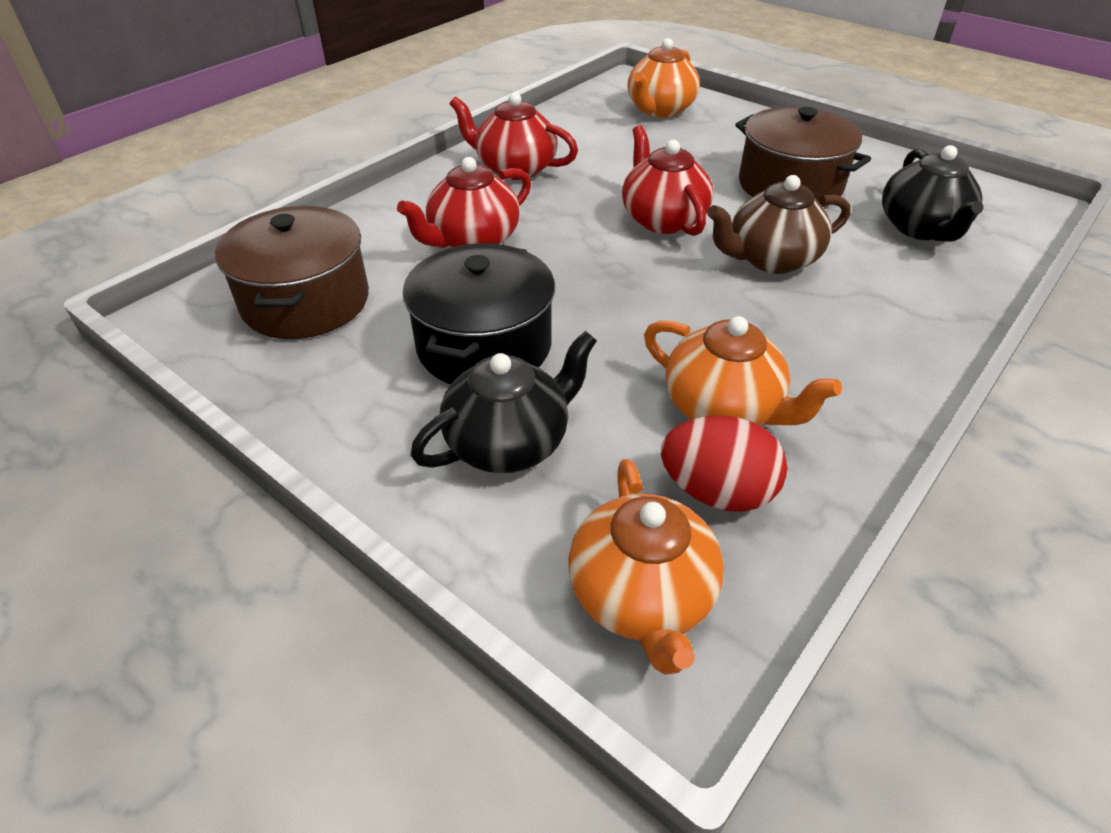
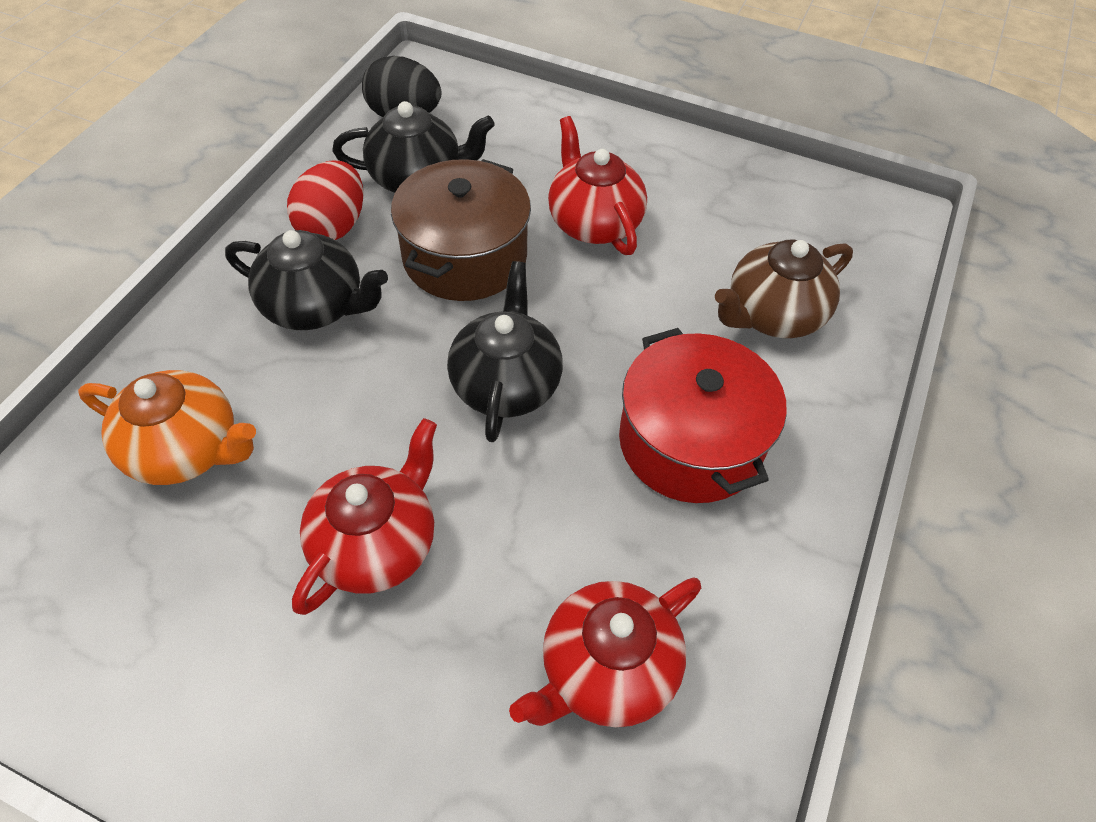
black egg: 0 -> 1
black pot: 1 -> 0
black teapot: 2 -> 3
brown pot: 2 -> 1
orange teapot: 3 -> 1
red pot: 0 -> 1

